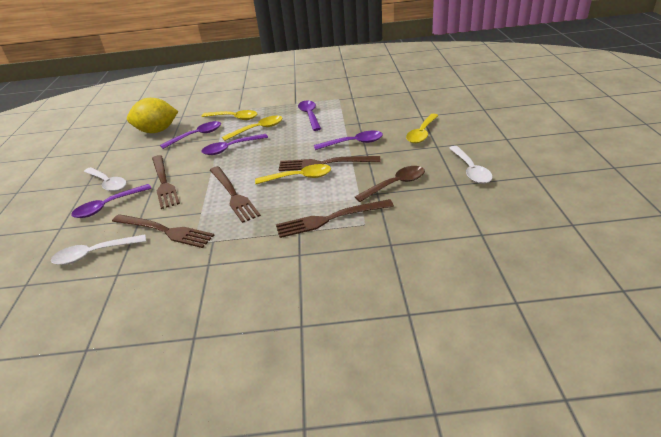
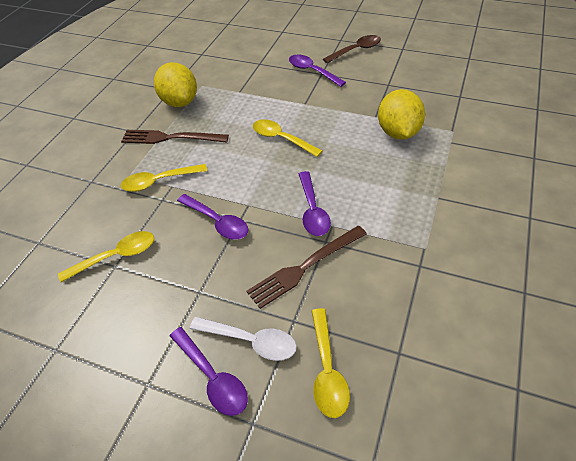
brown fork: 5 -> 2
purple spoon: 5 -> 4
white spoon: 3 -> 1
yellow lemon: 1 -> 2

